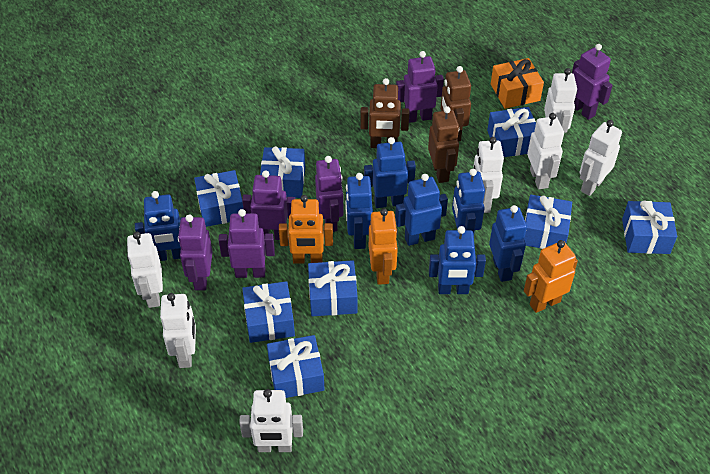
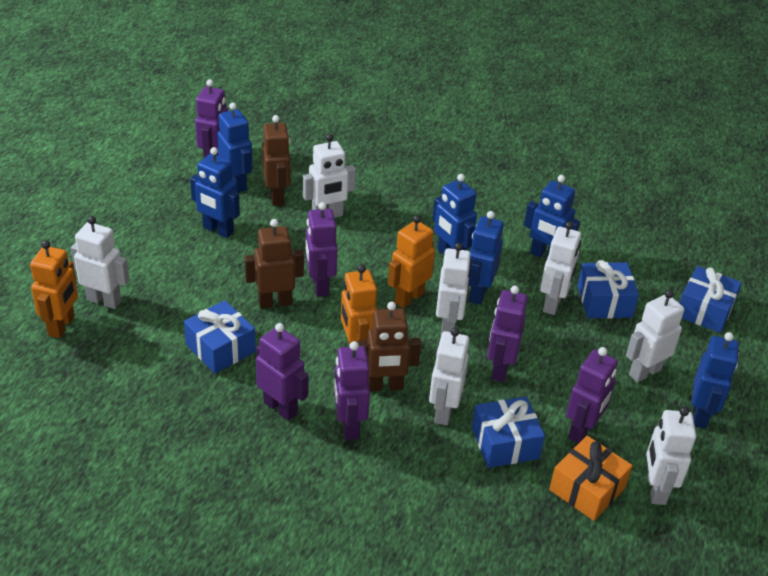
blue gift: 8 -> 4
blue robot: 7 -> 6

